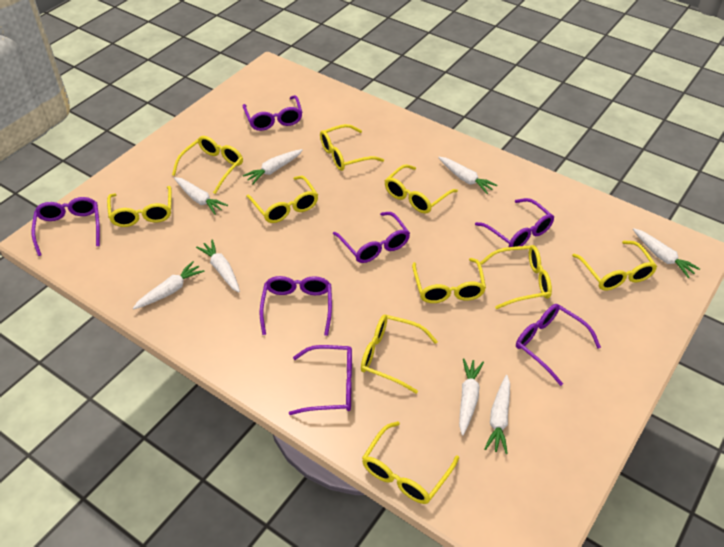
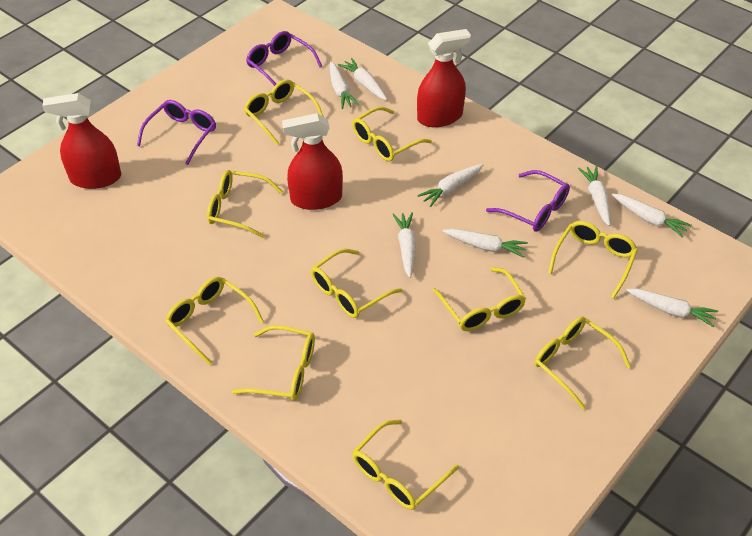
purple glasses: 7 -> 3
red spray bottle: 0 -> 3

